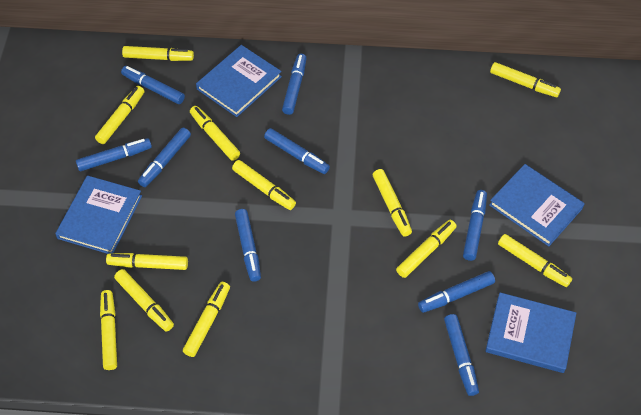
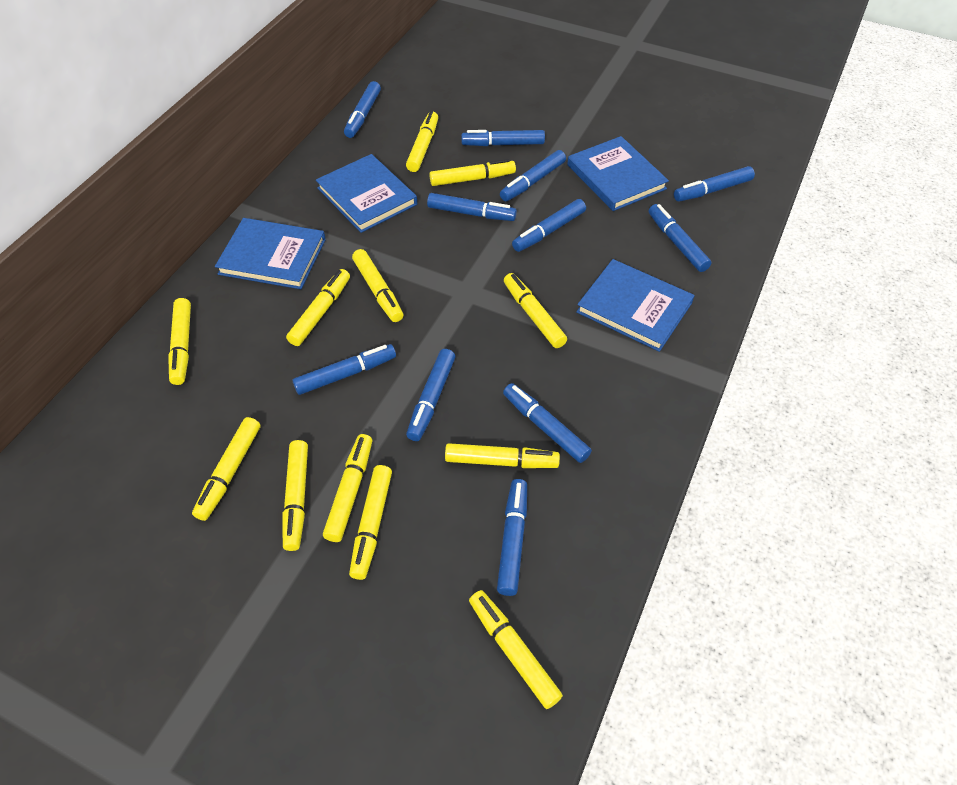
blue marker: 9 -> 11

